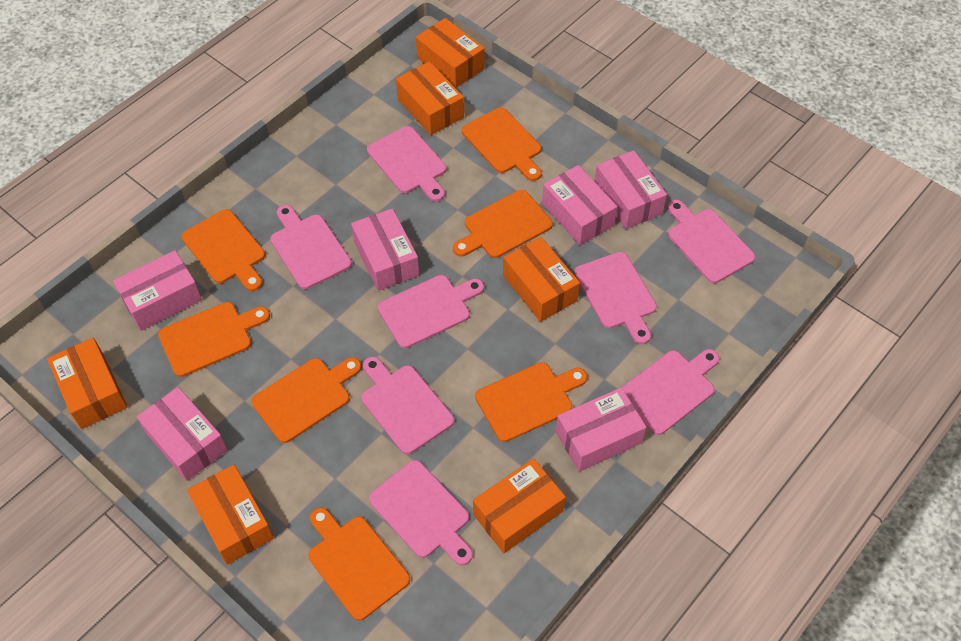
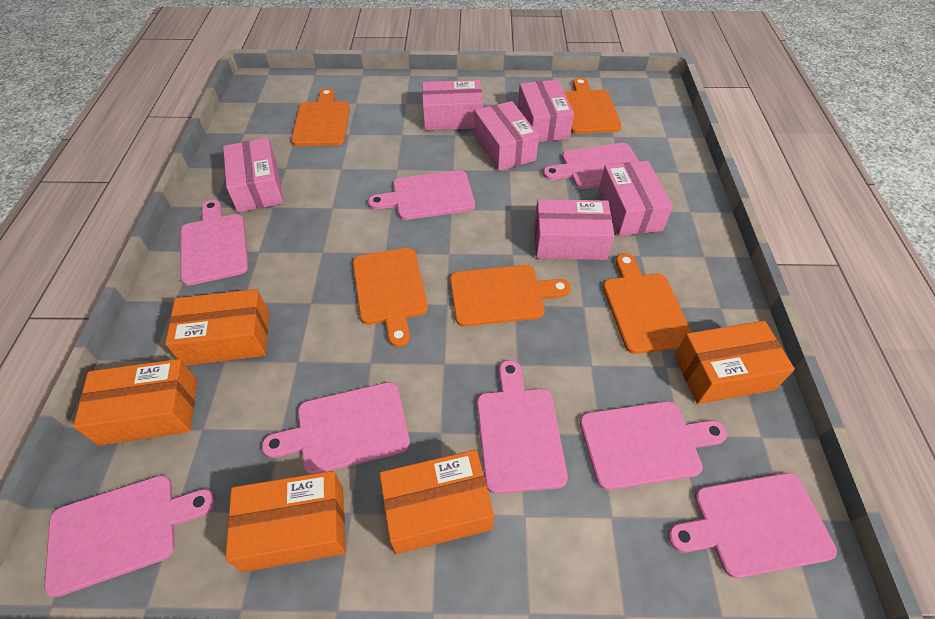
orange box: 6 -> 5
orange cutting board: 7 -> 5

